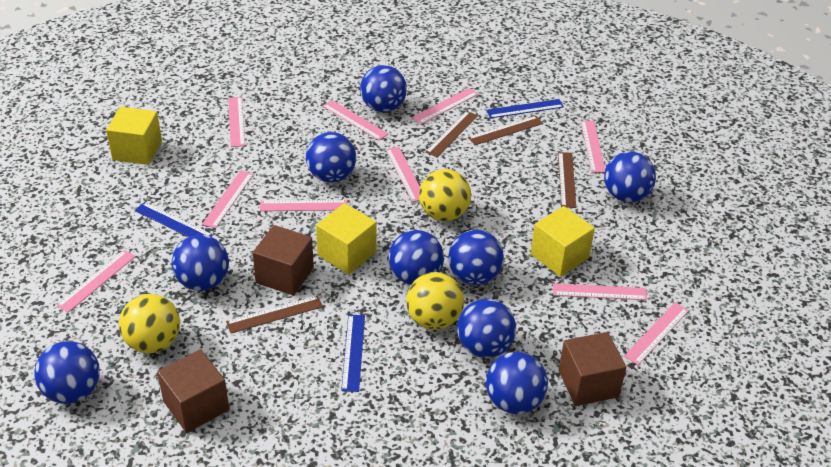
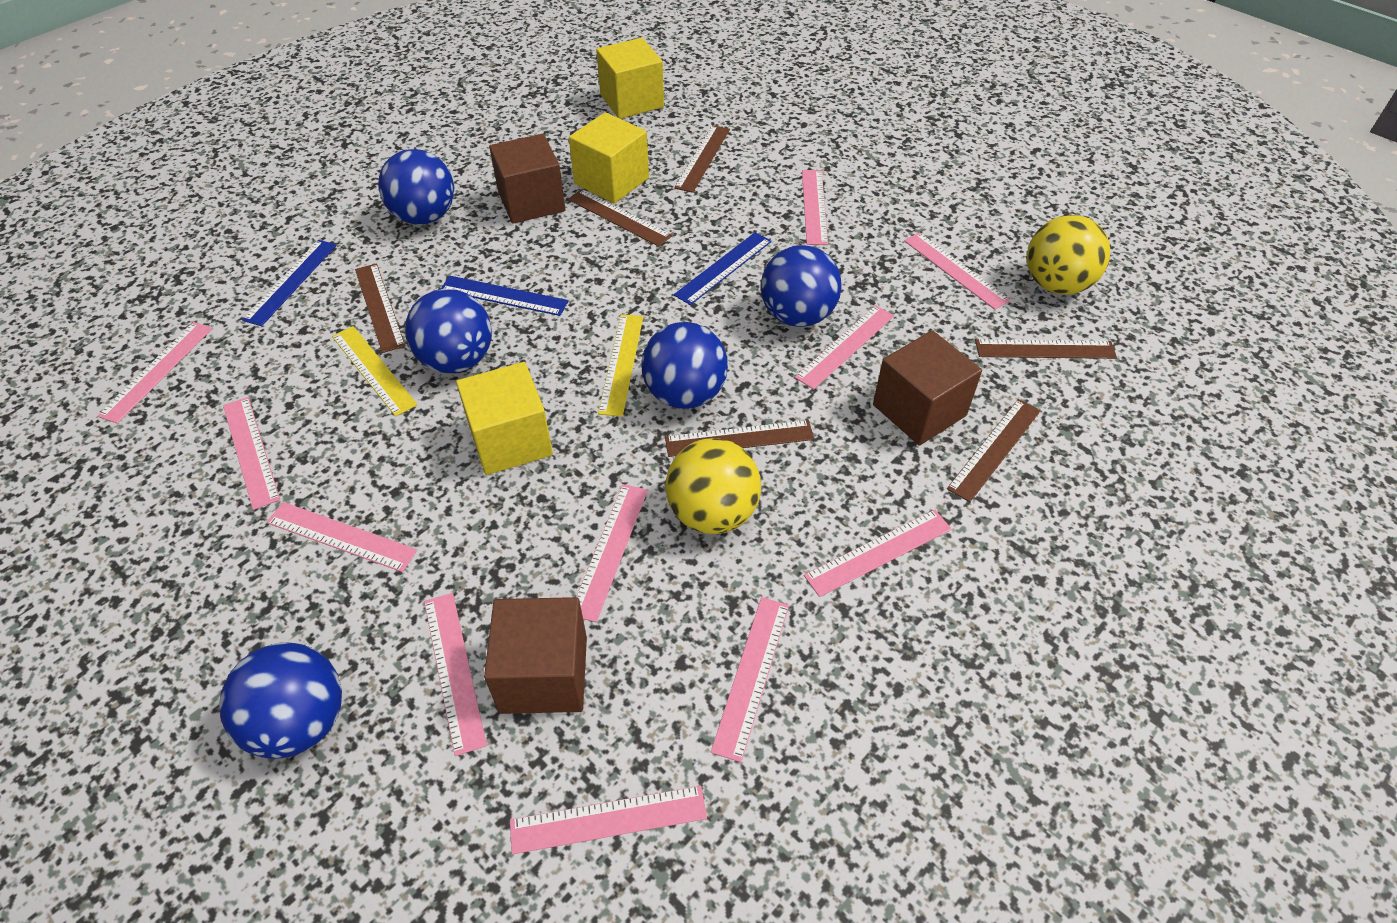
blue ball: 9 -> 5
brown ruler: 4 -> 6
pink ruler: 10 -> 11
yellow ball: 3 -> 2
yellow ruler: 0 -> 2

